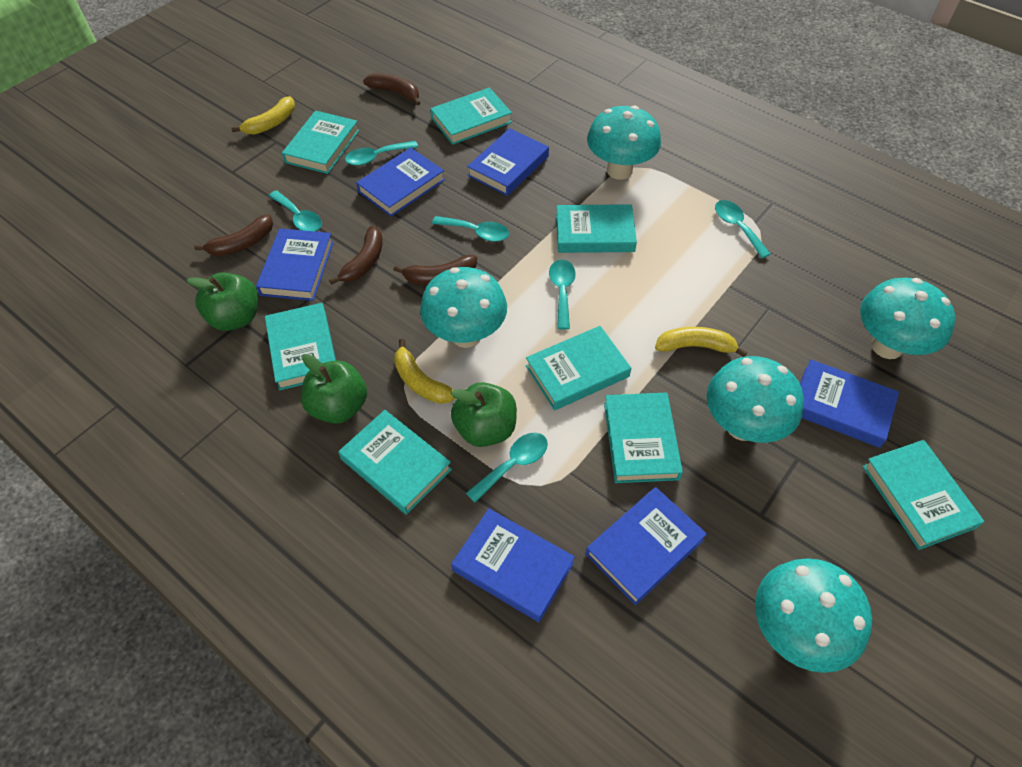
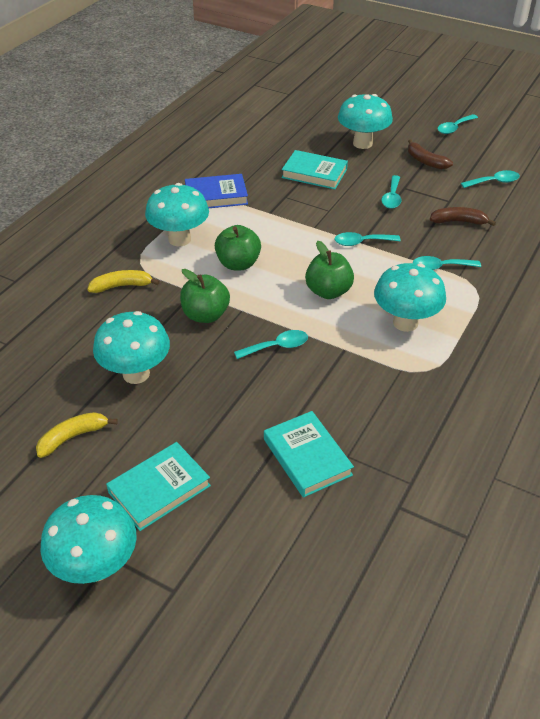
blue book: 6 -> 1
brown banana: 4 -> 2
turquoise book: 8 -> 3
yellow banana: 3 -> 2

